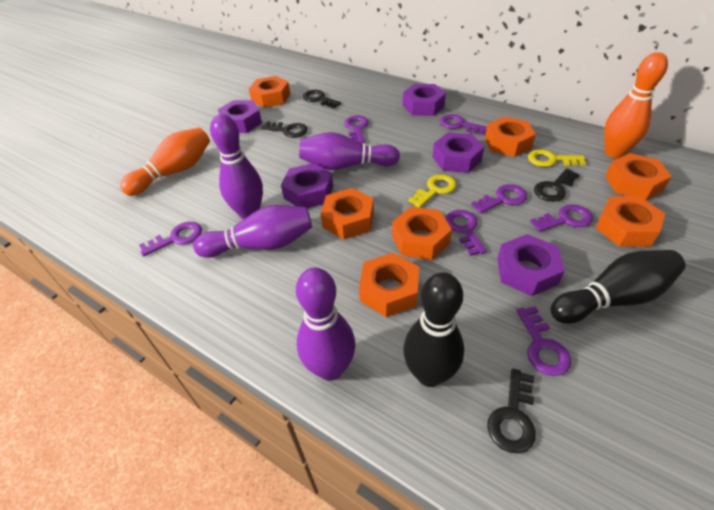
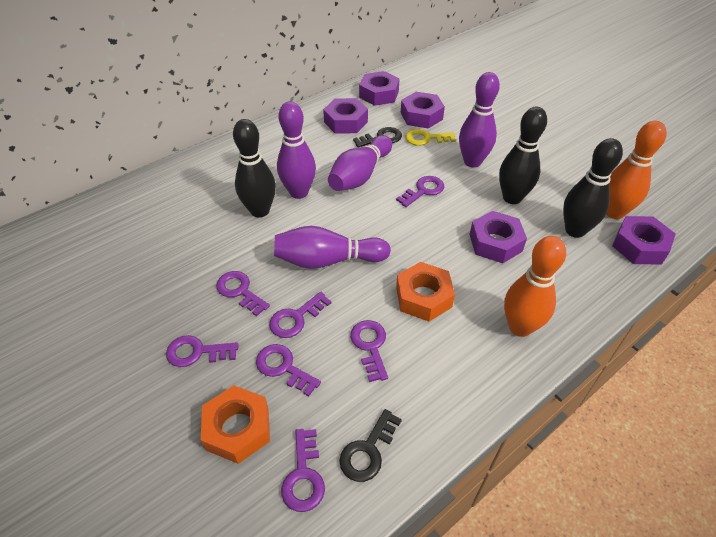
black bowling pin: 2 -> 3
black key: 4 -> 2
orange nut: 7 -> 2
yellow key: 2 -> 1

